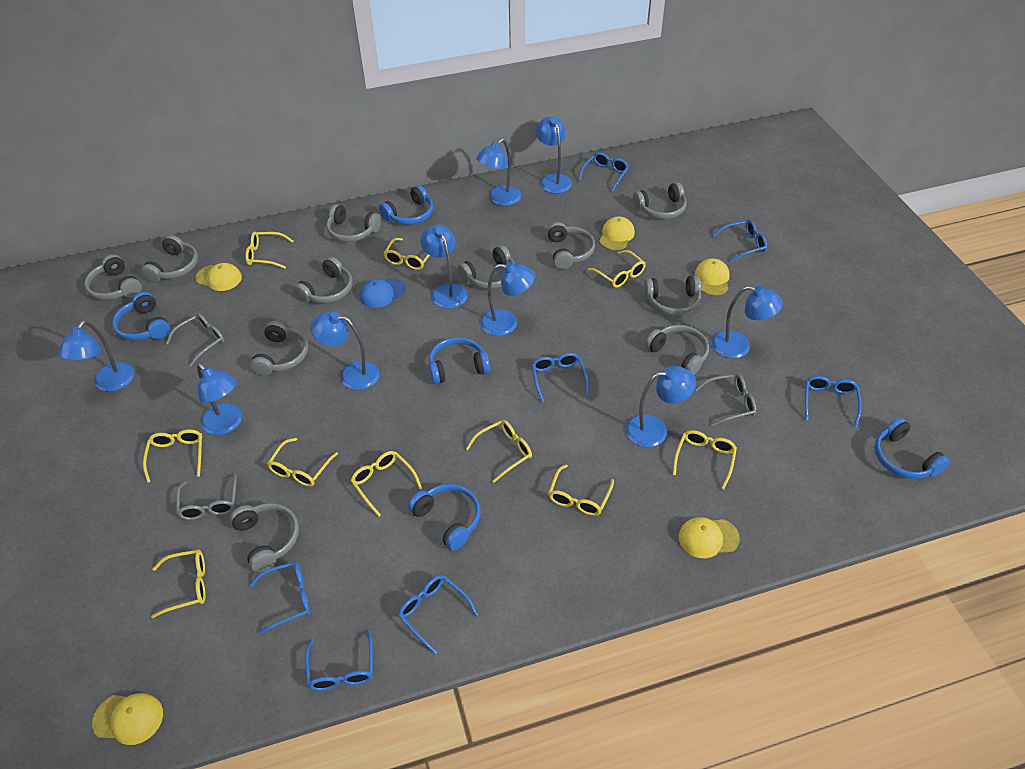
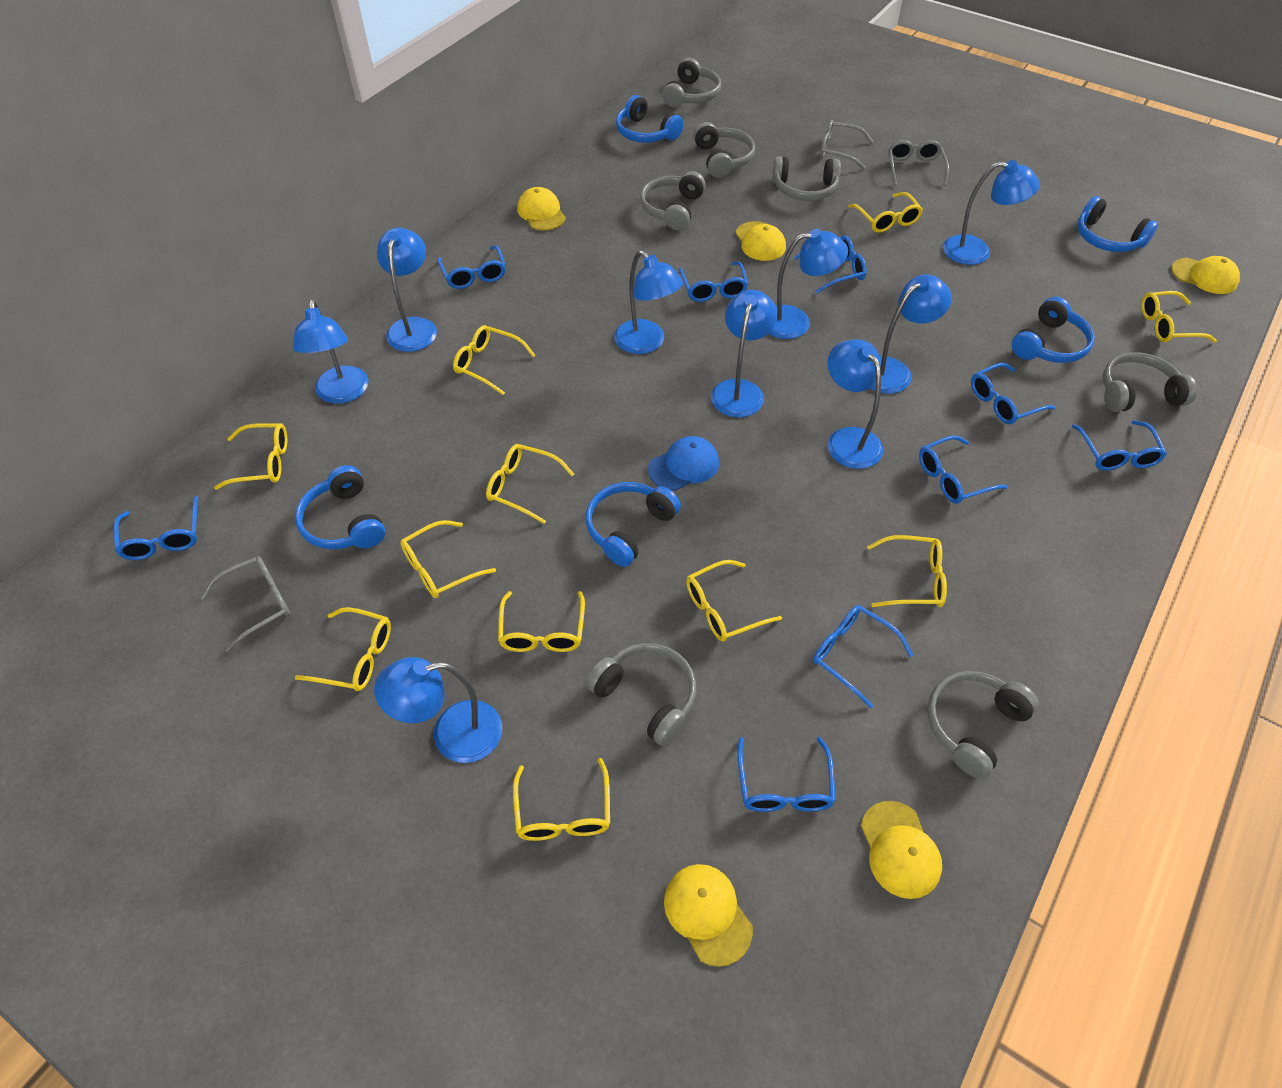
blue glasses: 7 -> 9
grey headphones: 11 -> 7
yellow glasses: 10 -> 11

